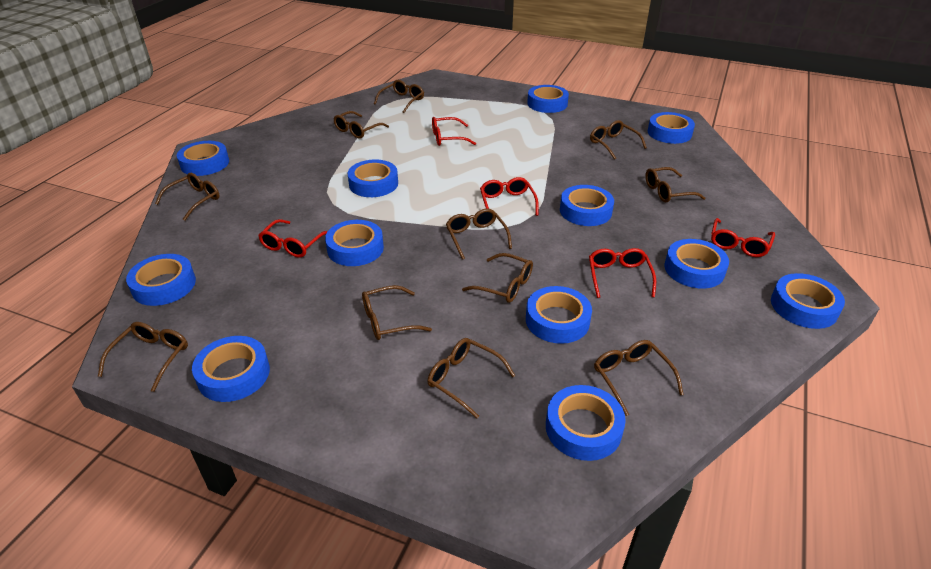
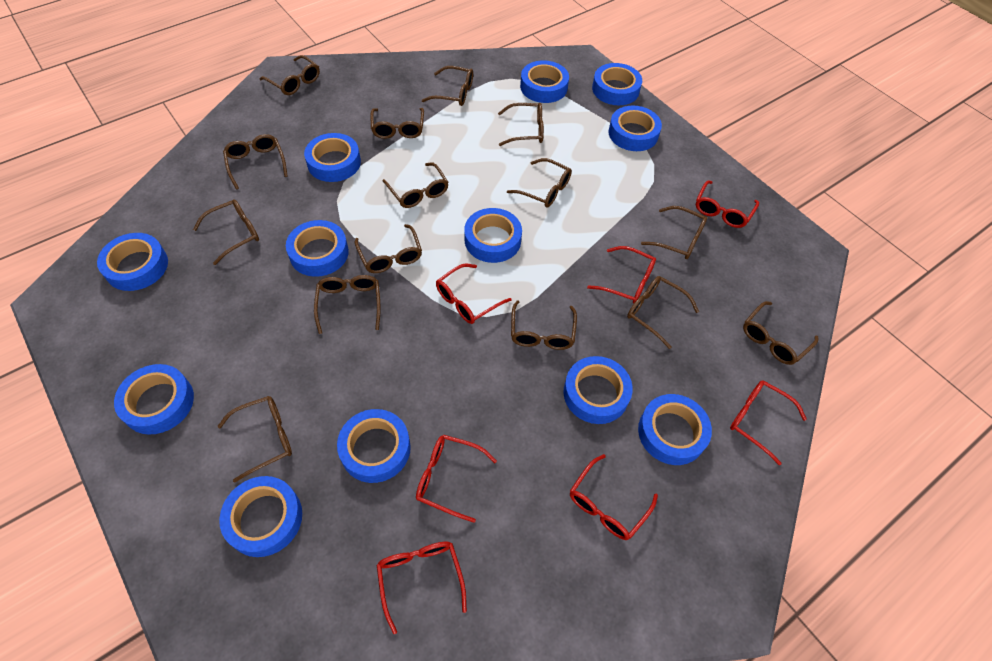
brown glasses: 11 -> 15
red glasses: 5 -> 7

